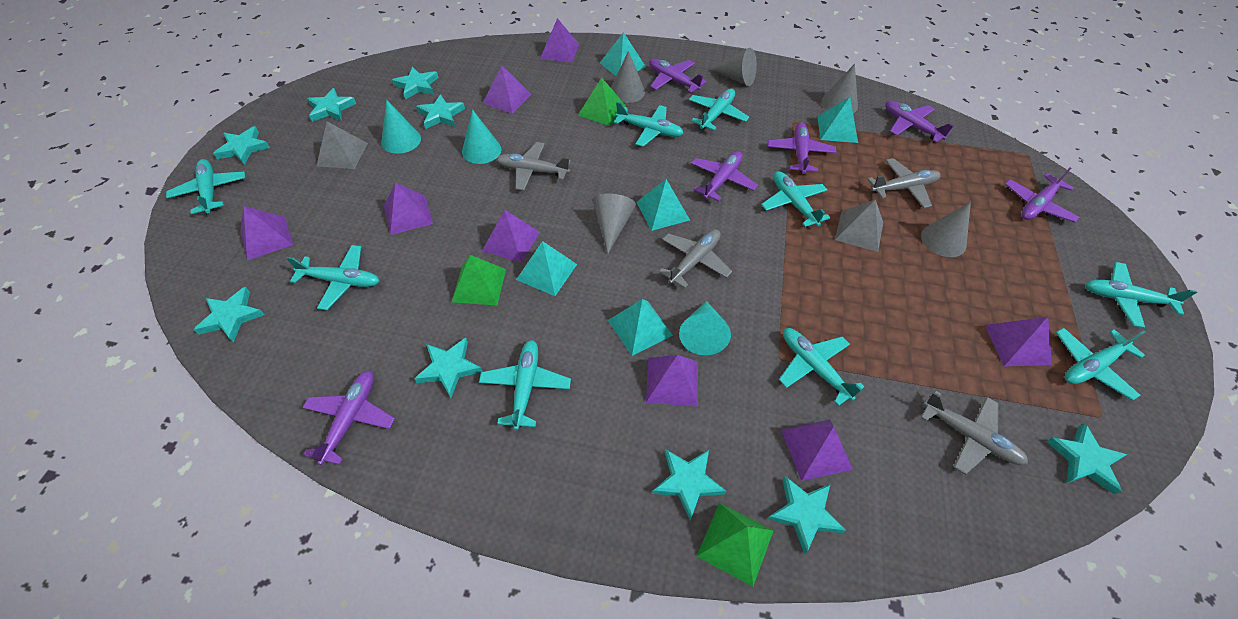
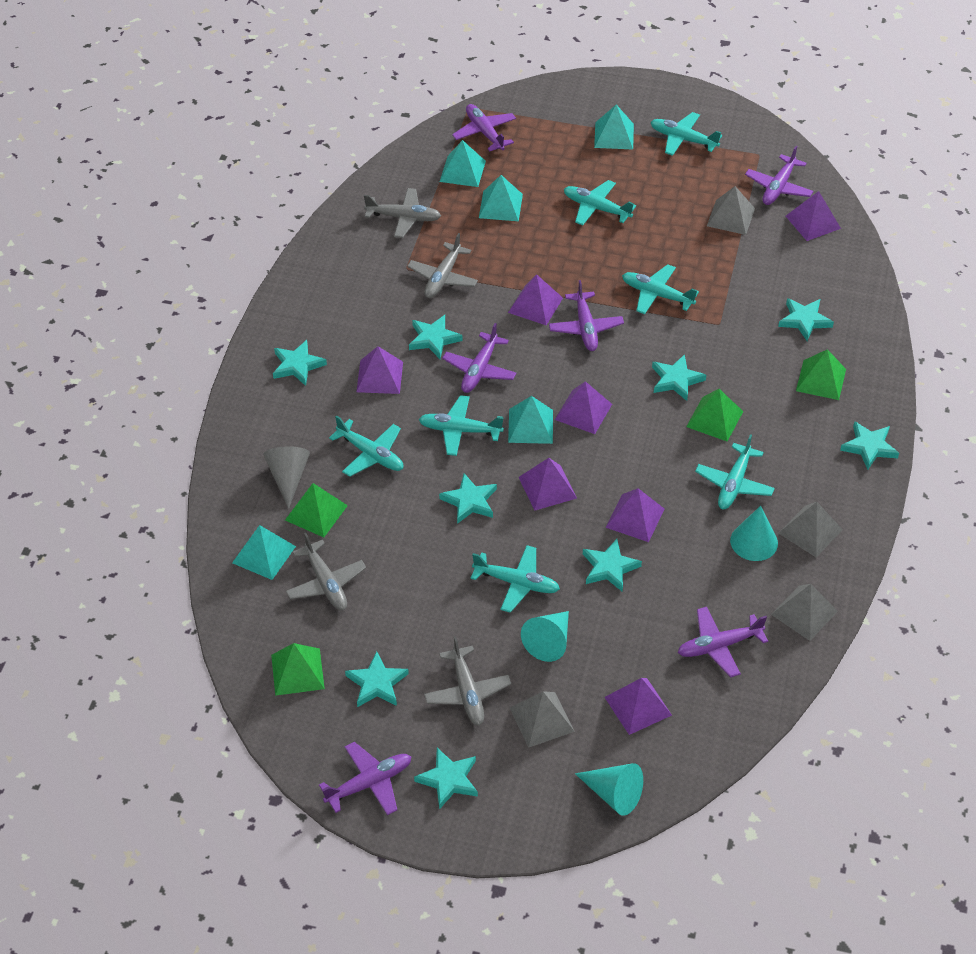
green pyramid: 3 -> 4
grey cone: 5 -> 1
grey pyramid: 2 -> 4
purple pyramid: 8 -> 7
turquoise plane: 9 -> 7

